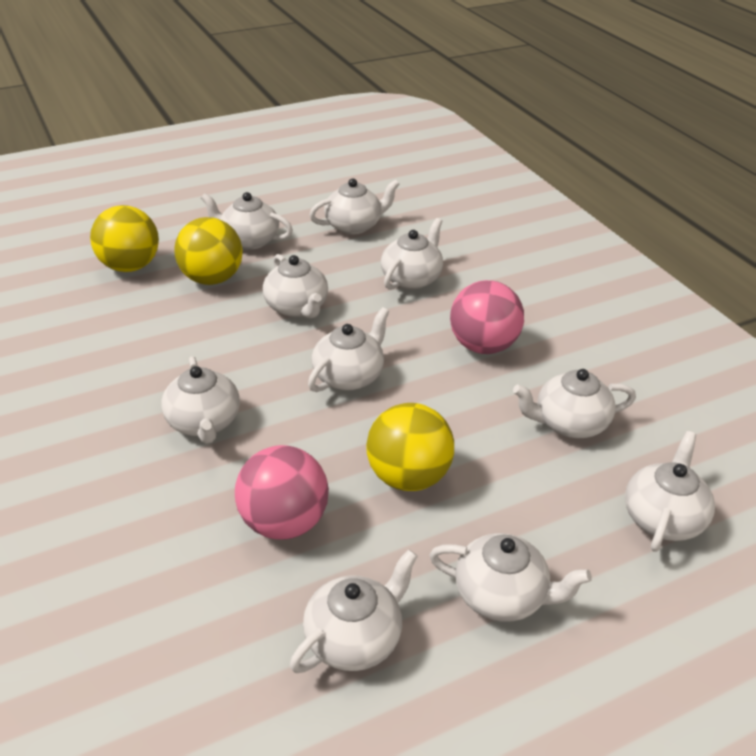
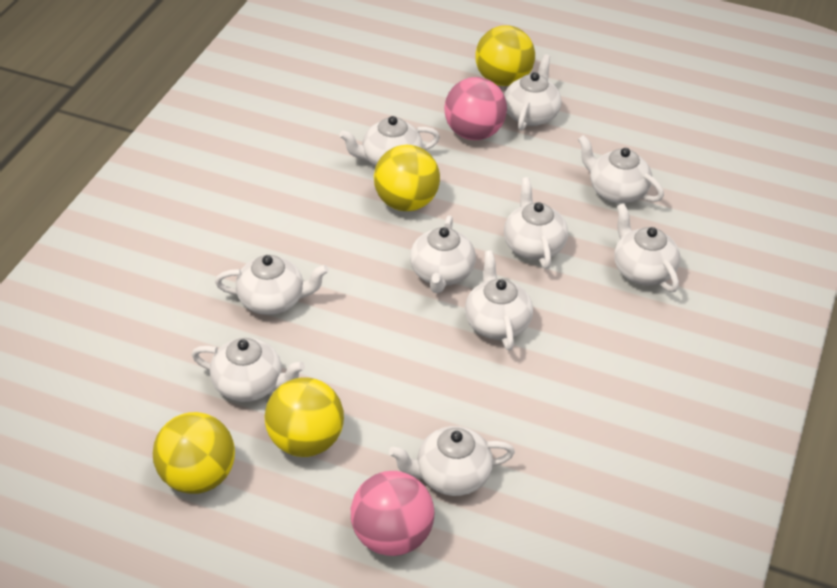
yellow ball: 3 -> 4

